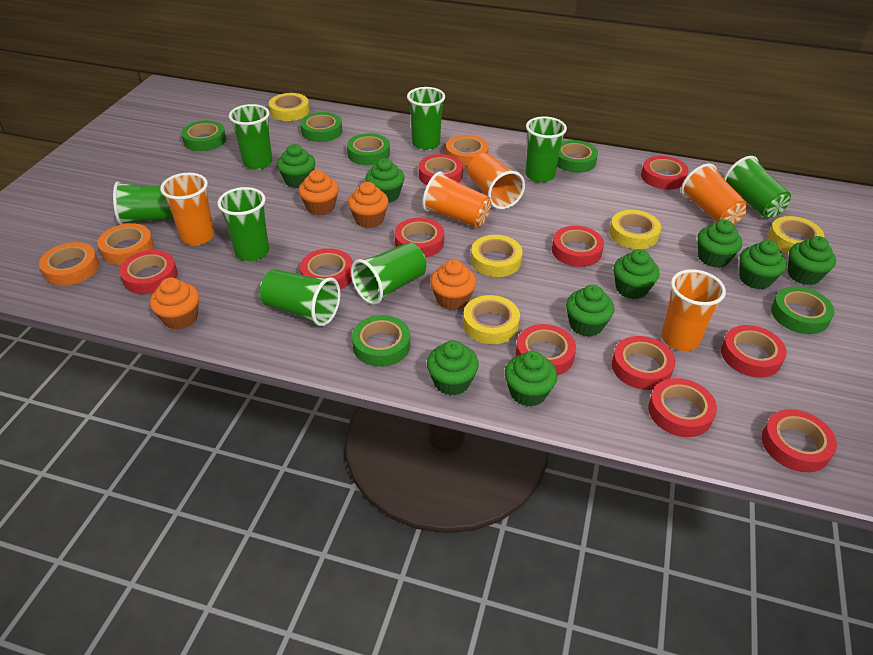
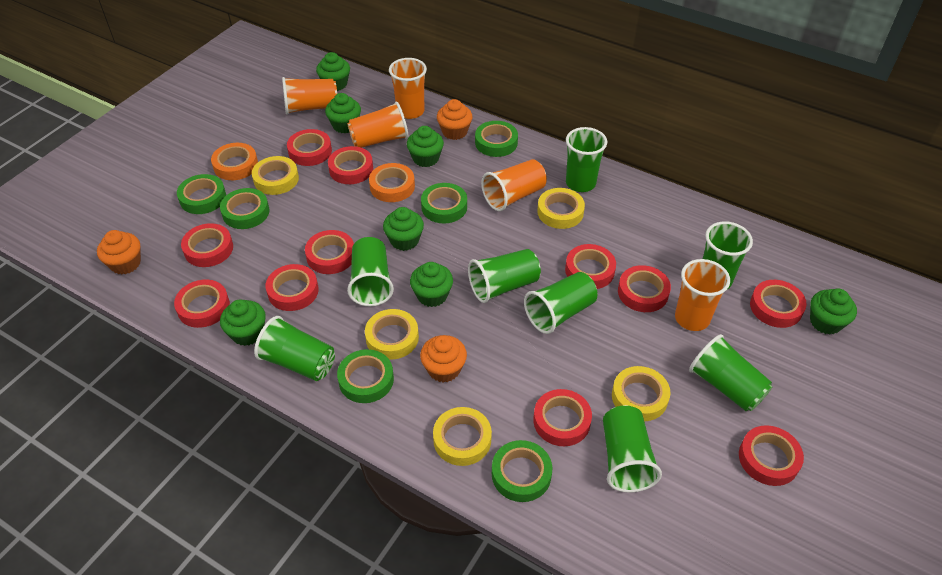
green cupcake: 9 -> 7
orange cupcake: 4 -> 3
orange tape: 3 -> 2

